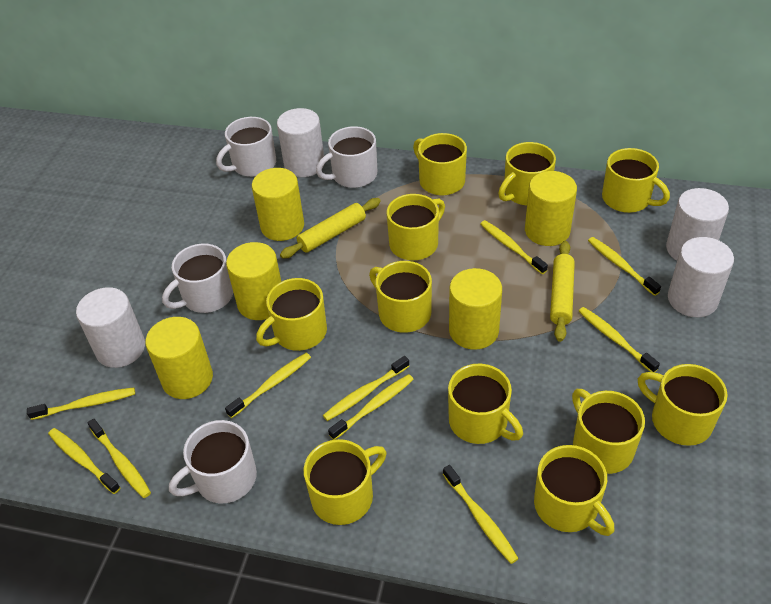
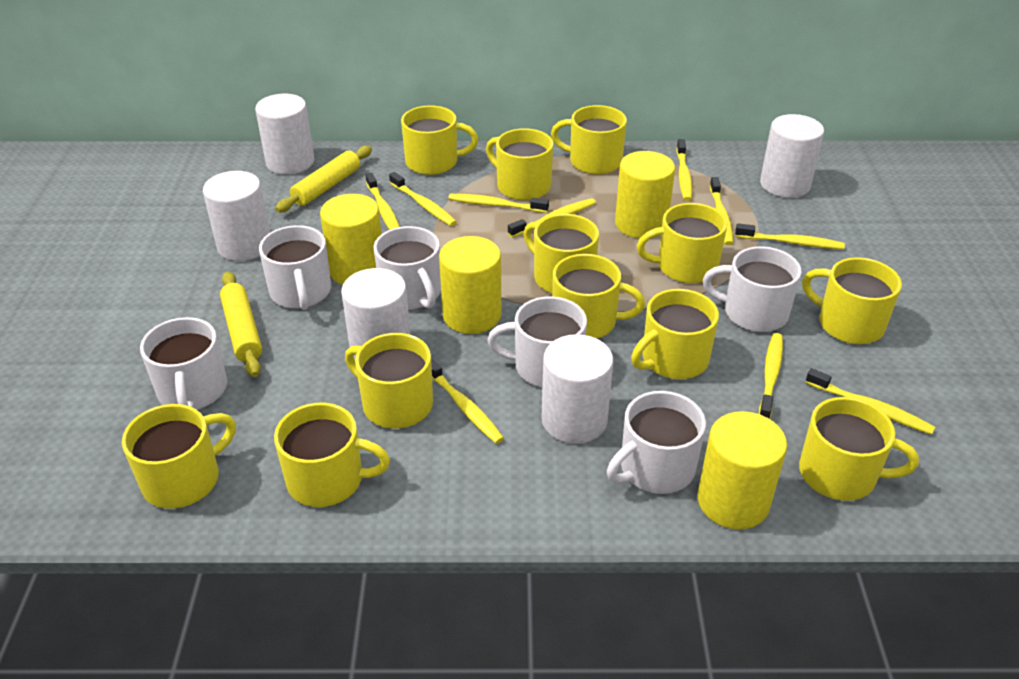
white cylinder: 4 -> 5
white mug: 4 -> 6
yellow cylinder: 5 -> 4
yellow mug: 11 -> 12

